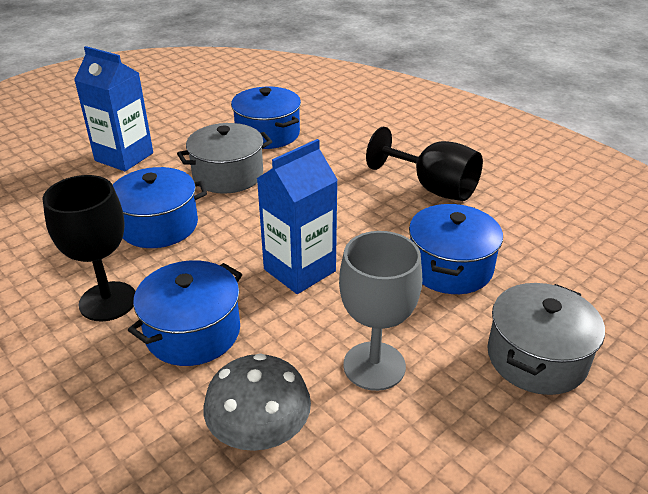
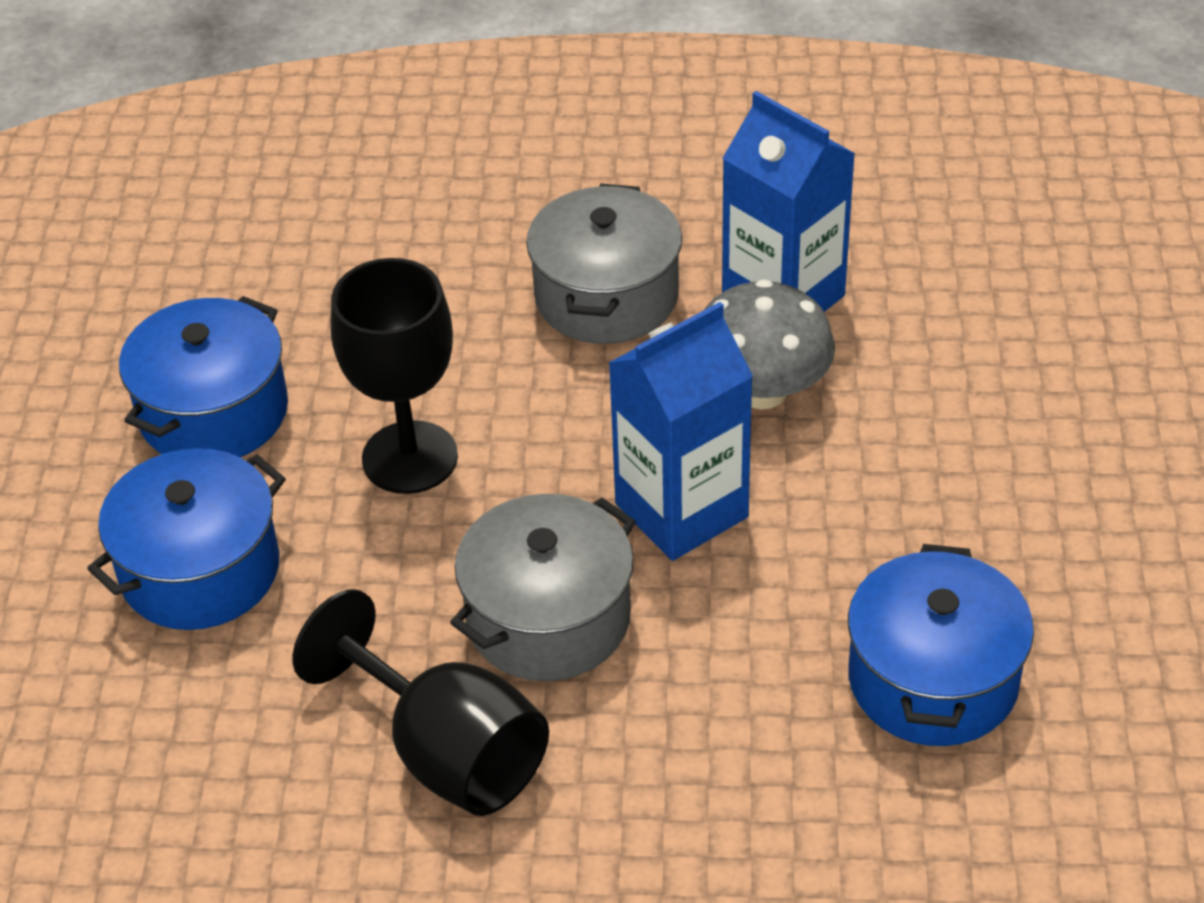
blue pot: 4 -> 3
grey goblet: 1 -> 0

